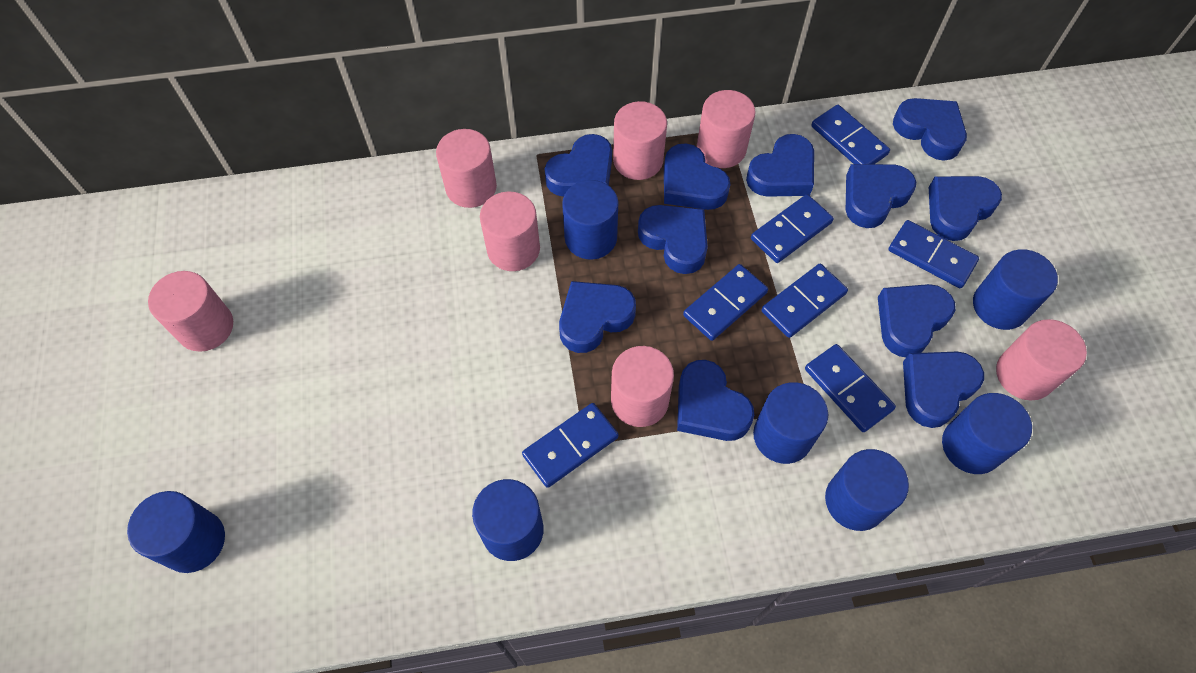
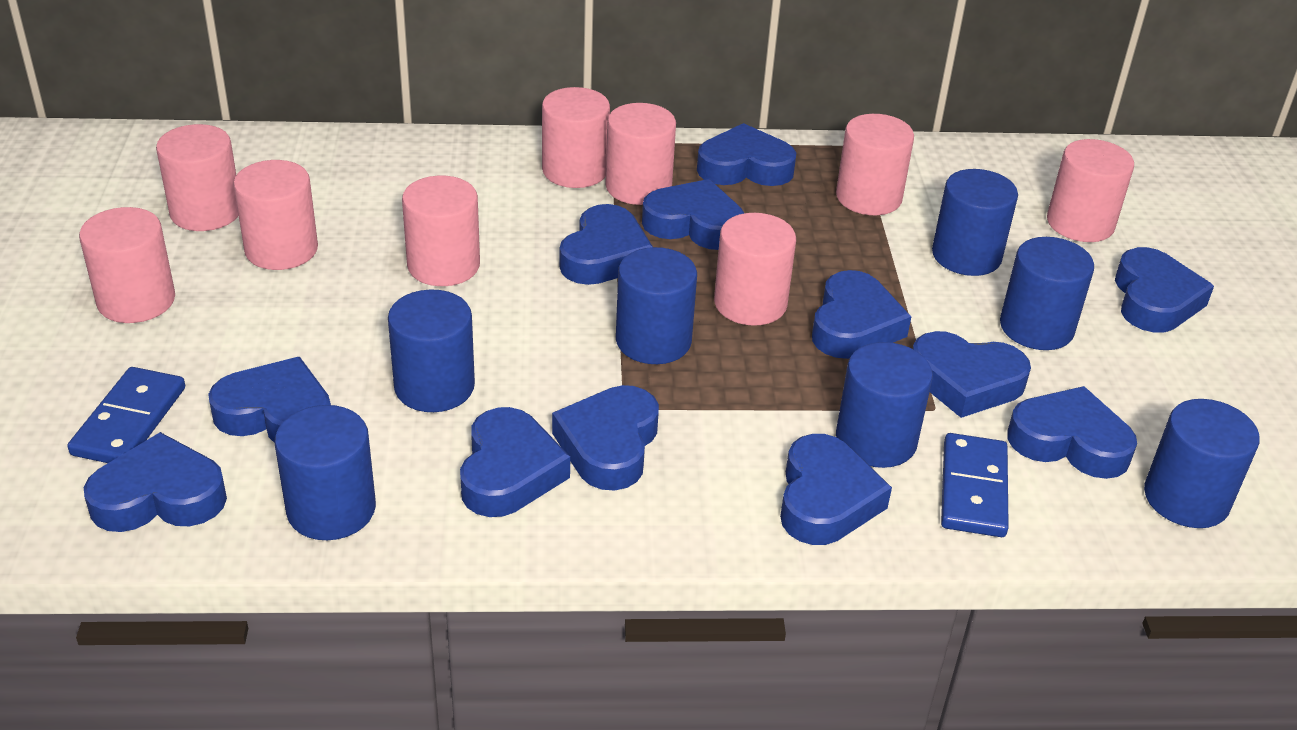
blue domino: 7 -> 2
blue heart: 11 -> 12
pink cylinder: 7 -> 9

